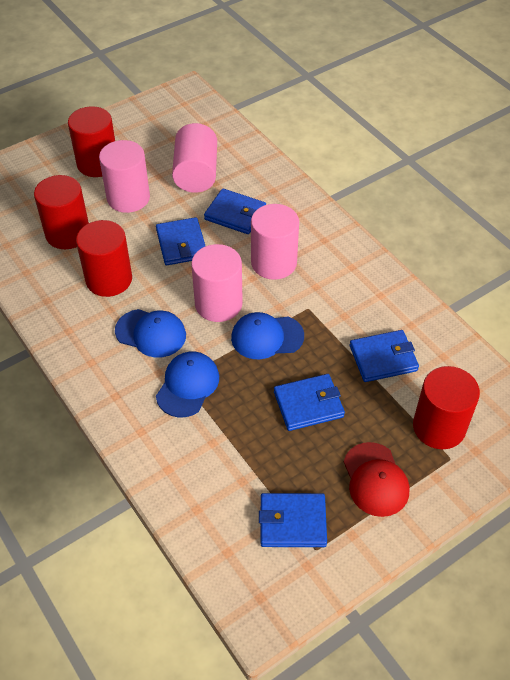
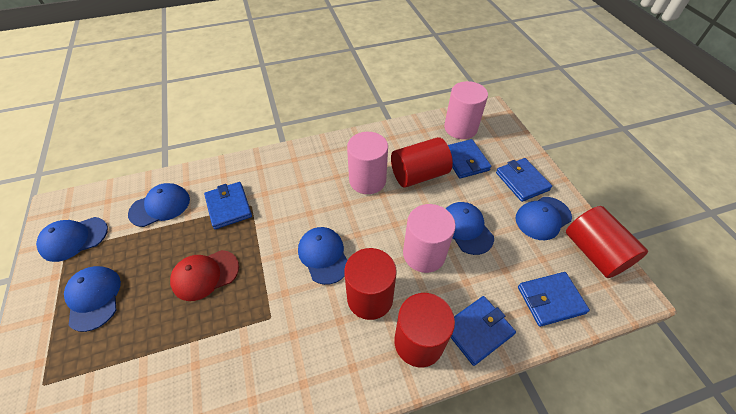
blue cap: 3 -> 6
pink cylinder: 4 -> 3

